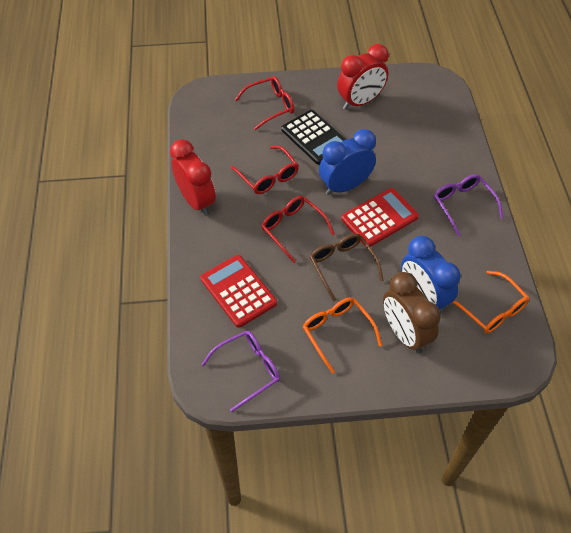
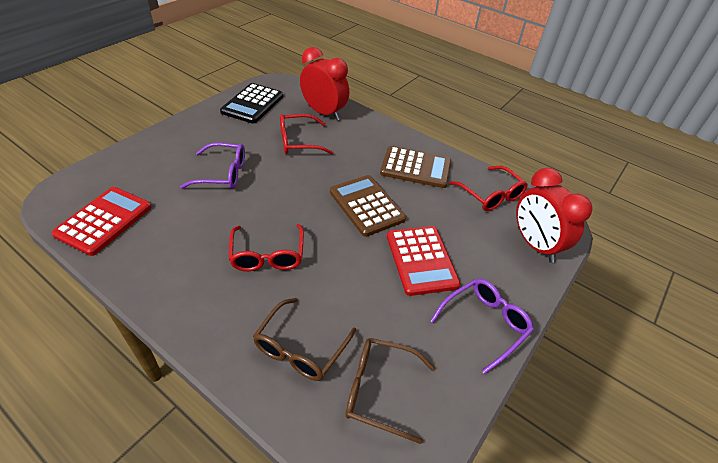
blue clock: 2 -> 0
brown calculator: 0 -> 2
brown clock: 1 -> 0
brown glasses: 1 -> 2
orange glasses: 2 -> 0

